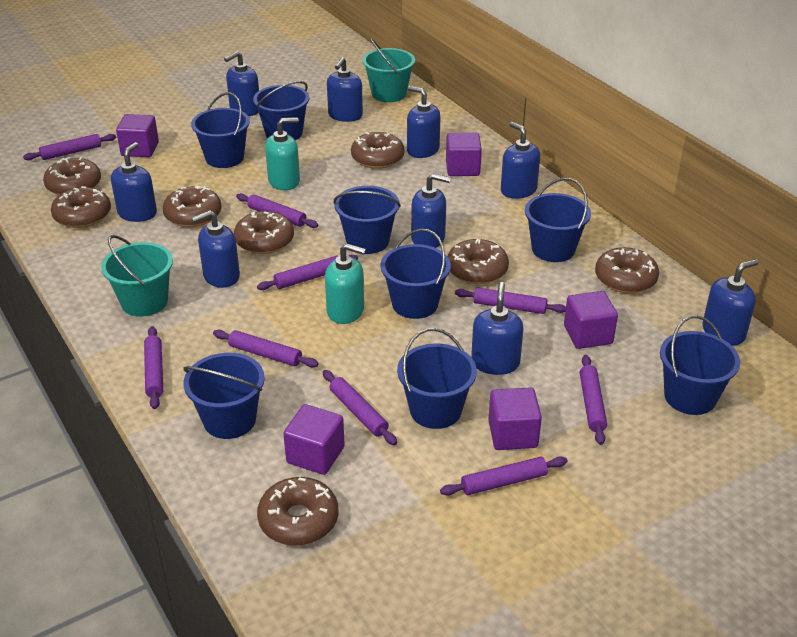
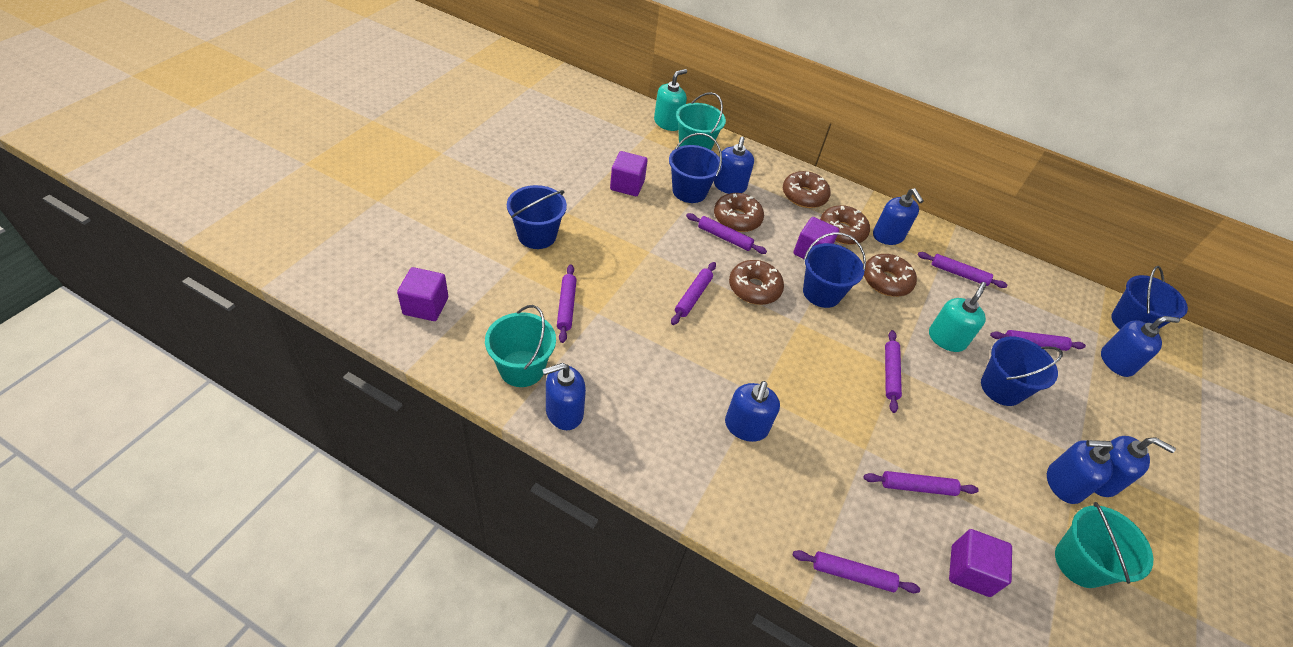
blue bucket: 8 -> 5
blue soap dispenser: 9 -> 7
brown donut: 8 -> 5
purple cube: 5 -> 4
purple rolling pin: 9 -> 8
turquoise bucket: 2 -> 3

